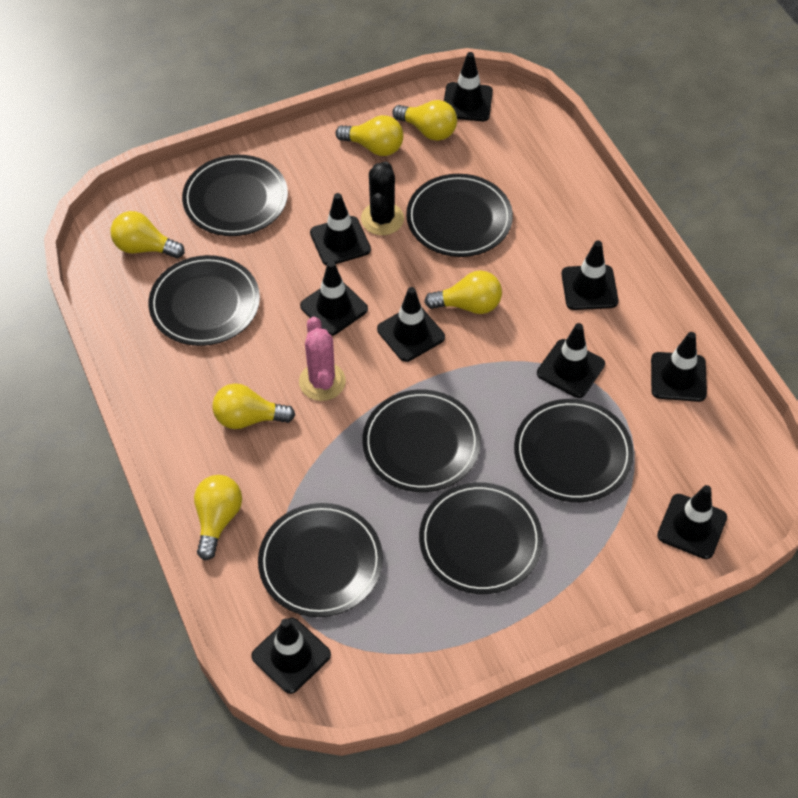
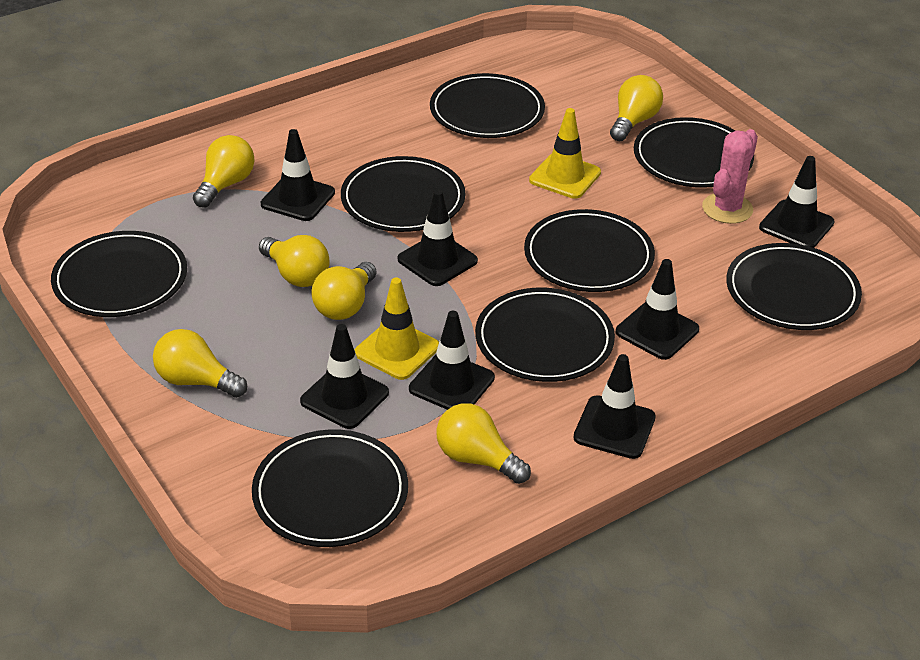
black cactus: 1 -> 0
black plate: 7 -> 8
black traffic cone: 9 -> 7
yellow traffic cone: 0 -> 2

